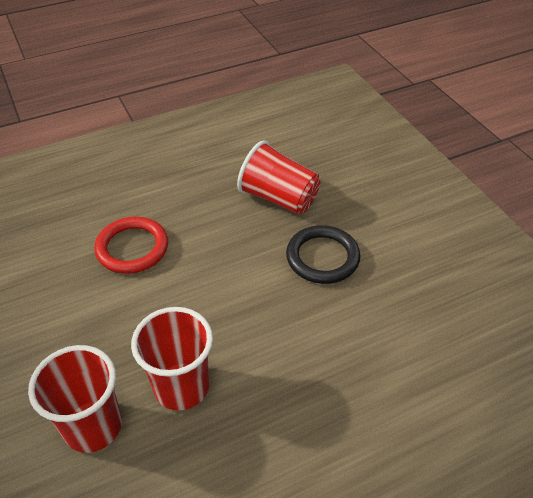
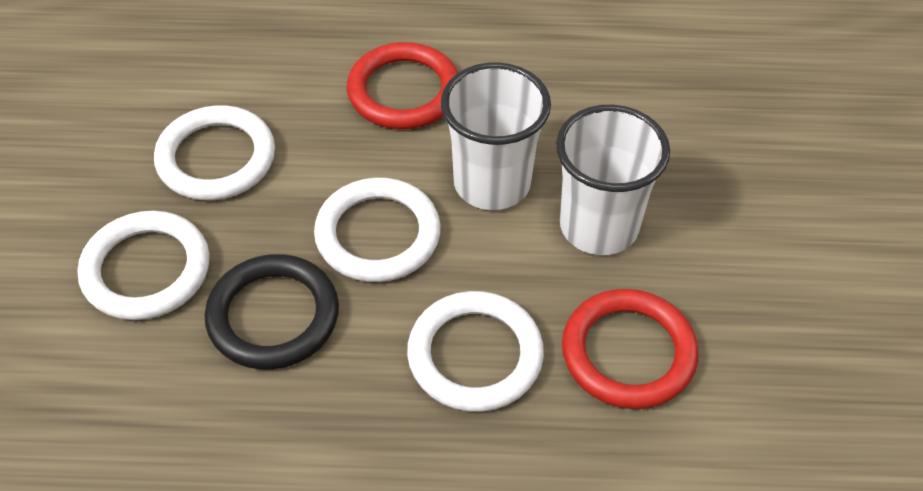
red cup: 3 -> 0
red ring: 1 -> 2
white cup: 0 -> 2
white ring: 0 -> 4

